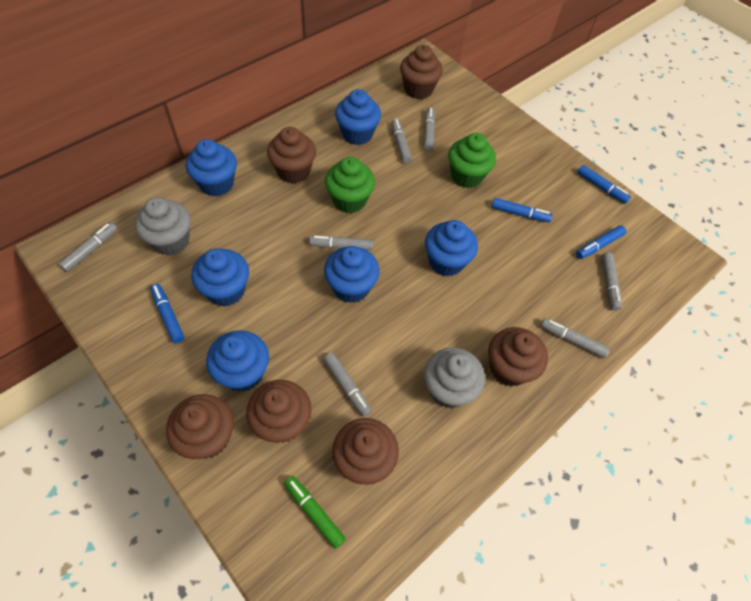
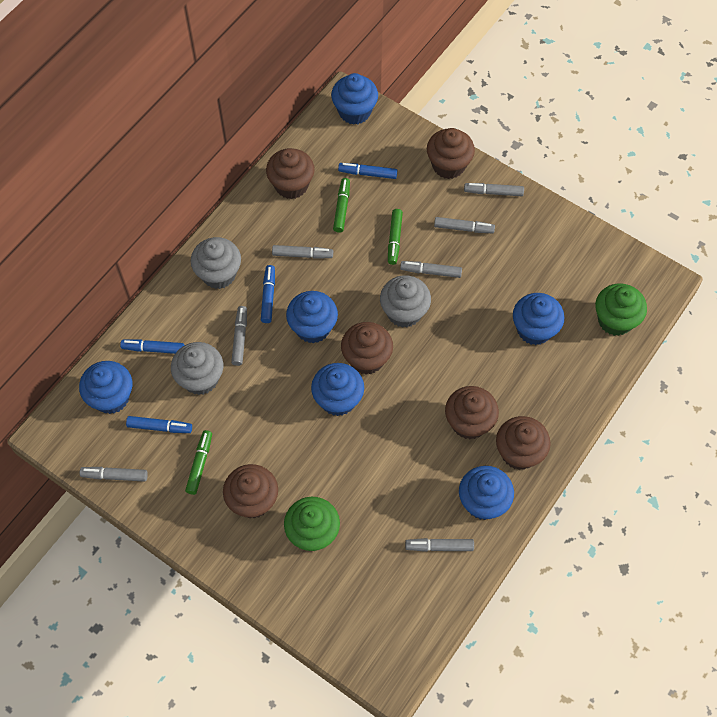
green marker: 1 -> 3
grey cupcake: 2 -> 3

